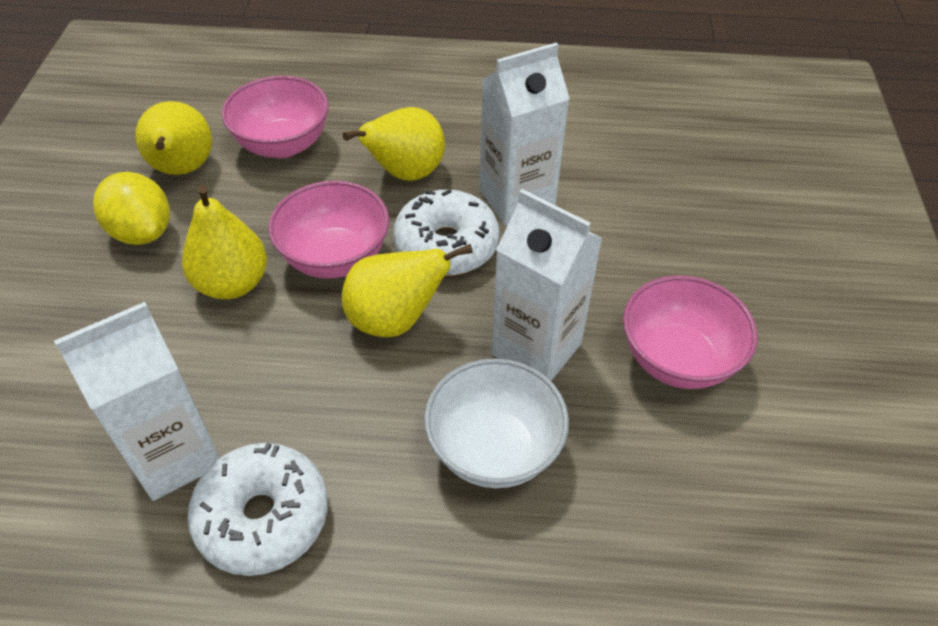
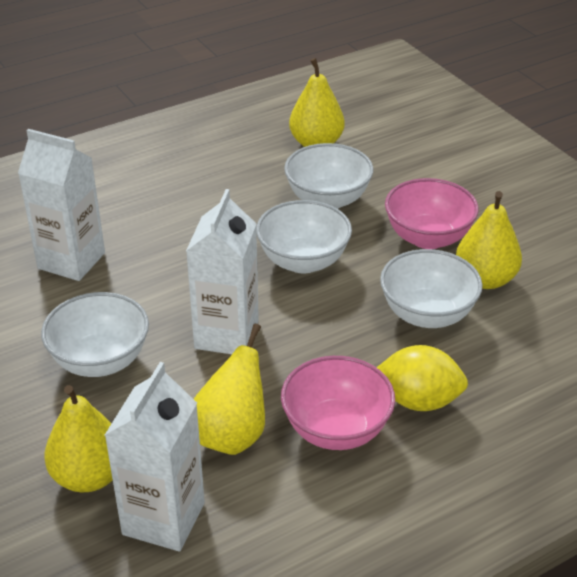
pink bowl: 3 -> 2
white bowl: 1 -> 4
white donut: 2 -> 0

